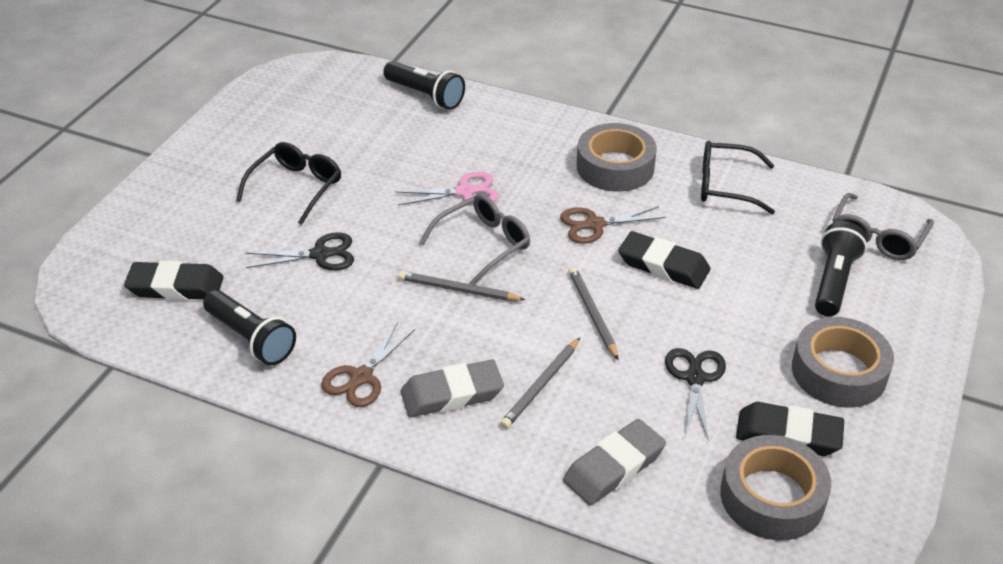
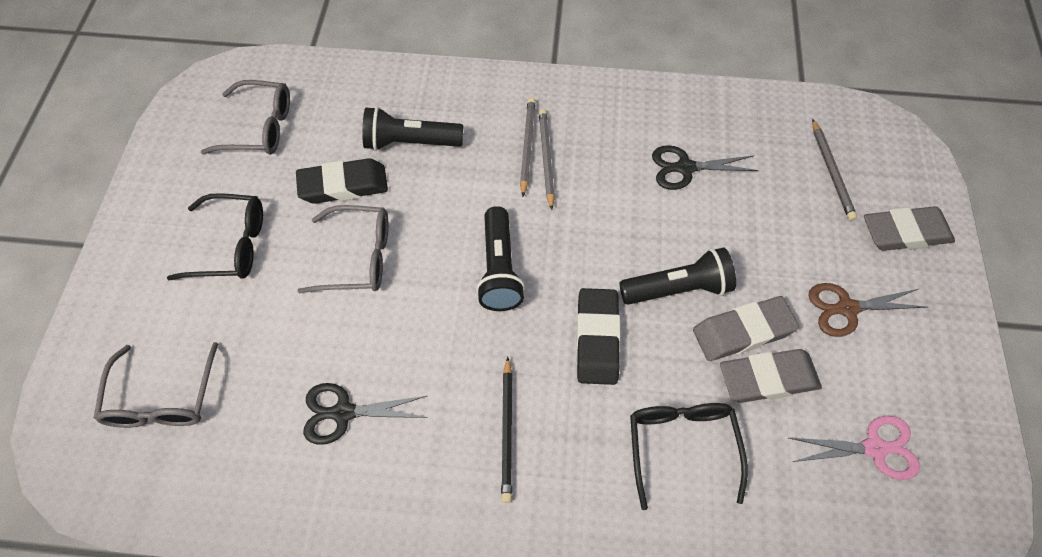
black eraser: 3 -> 2
black pencil: 0 -> 1
brown scissors: 2 -> 1
grey eraser: 2 -> 3
grey glasses: 2 -> 3
grey tape: 3 -> 0

